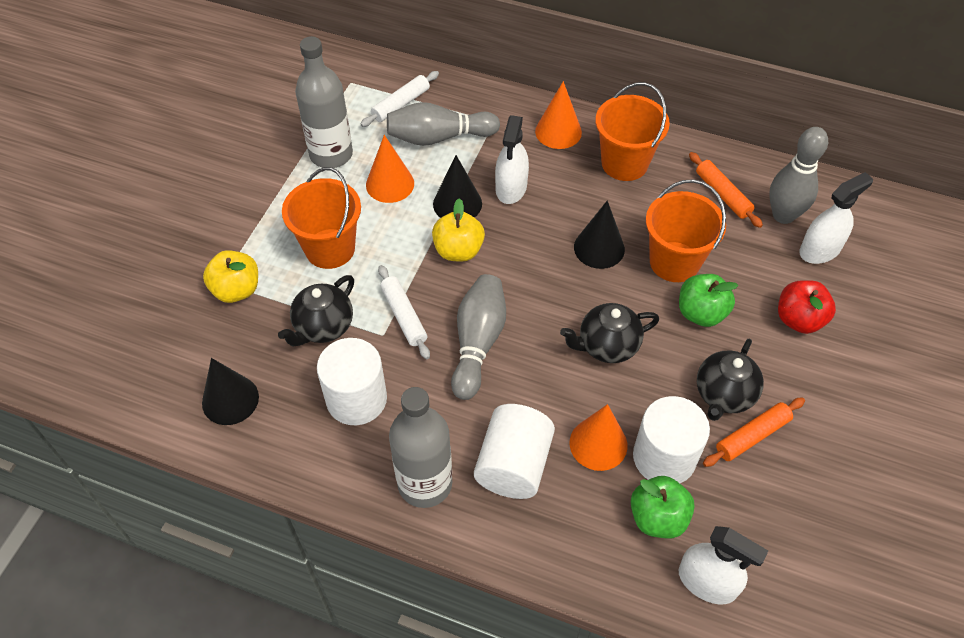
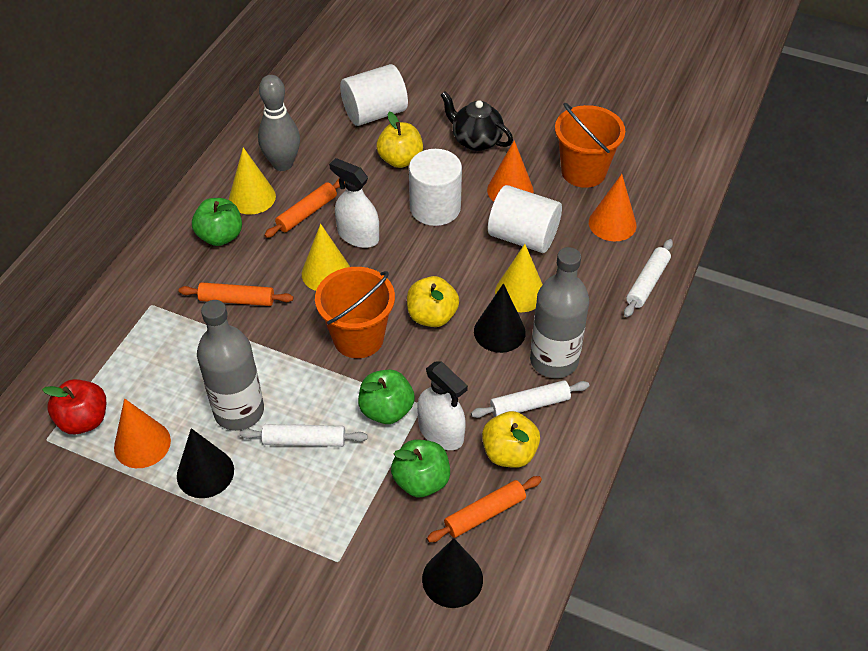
black teapot: 3 -> 1
green apple: 2 -> 3
grey bowling pin: 3 -> 1
orange bucket: 3 -> 2
orange rolling pin: 2 -> 3
white rolling pin: 2 -> 3
white spray bottle: 3 -> 2
yellow apple: 2 -> 3
yellow cone: 0 -> 3

